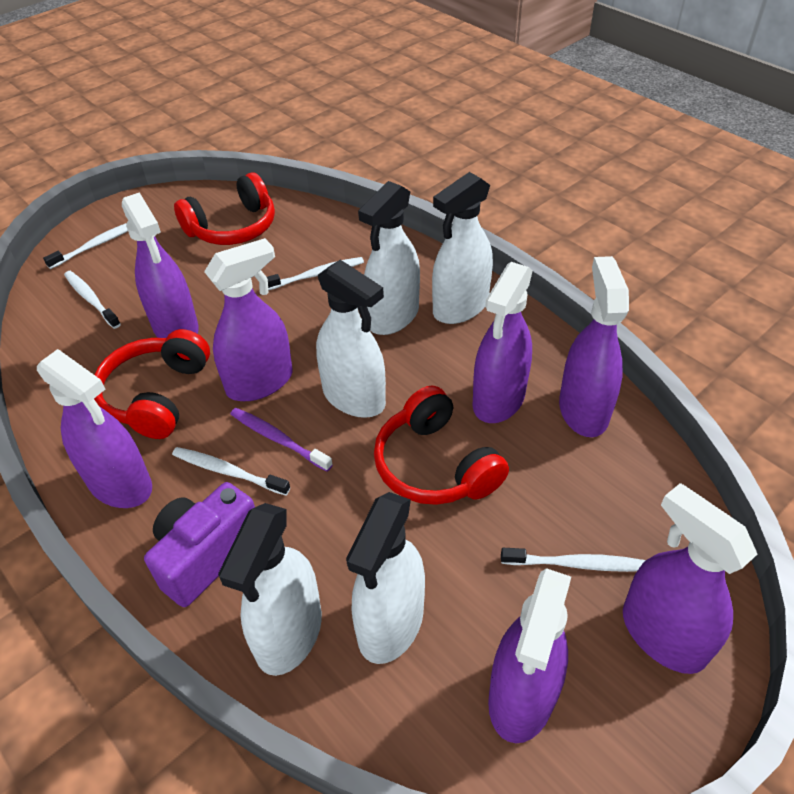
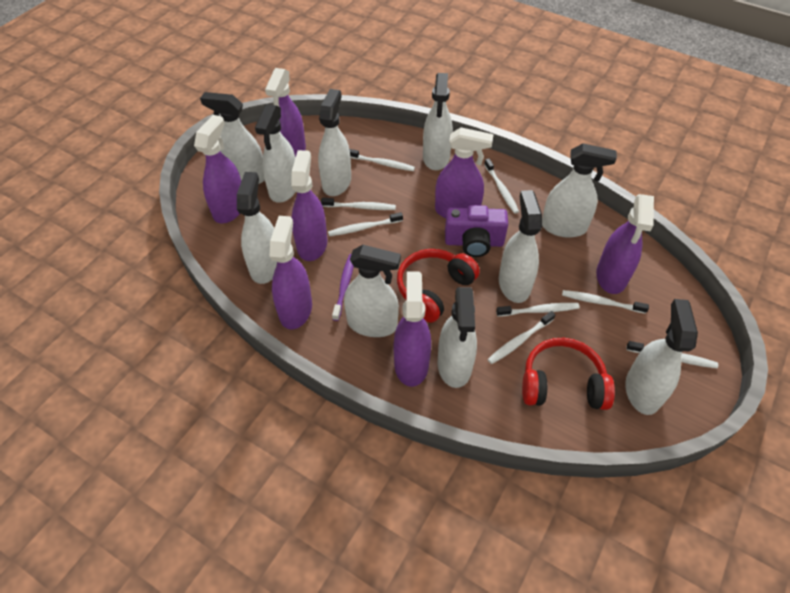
red headphones: 3 -> 2
white spray bottle: 5 -> 10
white toothbrush: 5 -> 8

